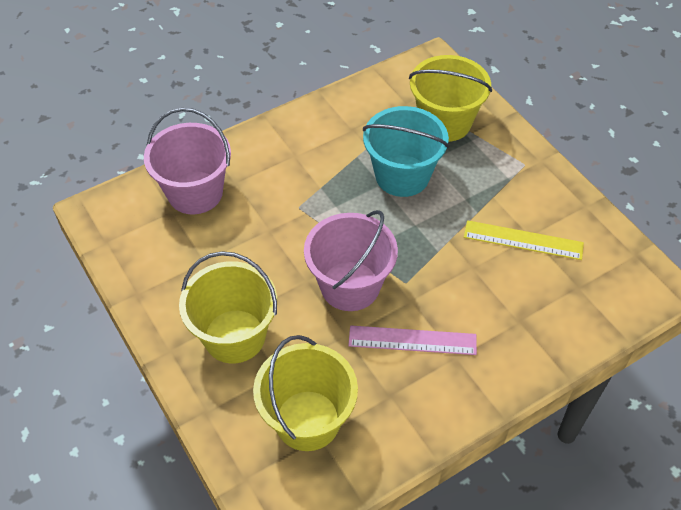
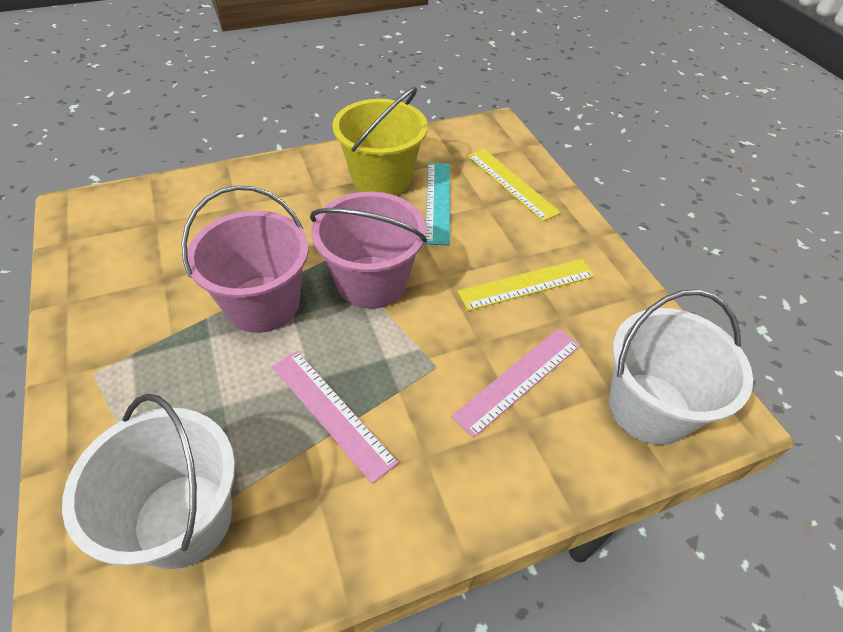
pink ruler: 1 -> 2
turquoise bucket: 1 -> 0
turquoise ruler: 0 -> 1
white bucket: 0 -> 2
yellow bucket: 3 -> 1
yellow ruler: 1 -> 2

